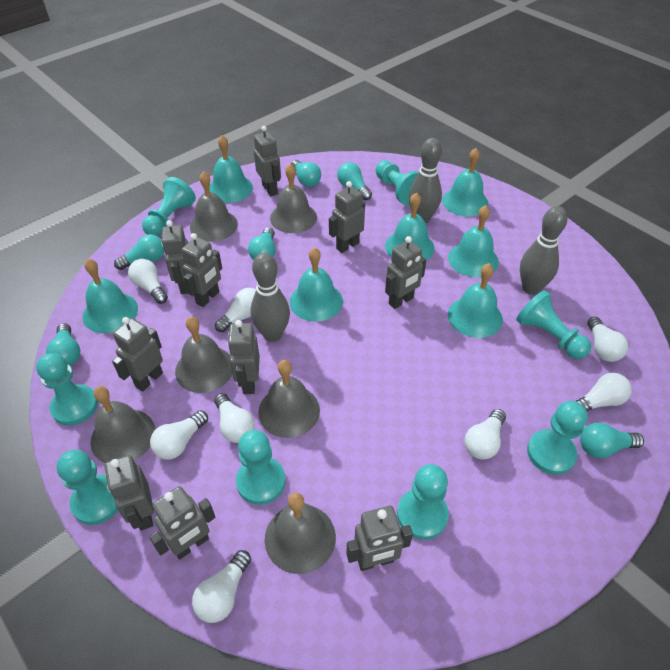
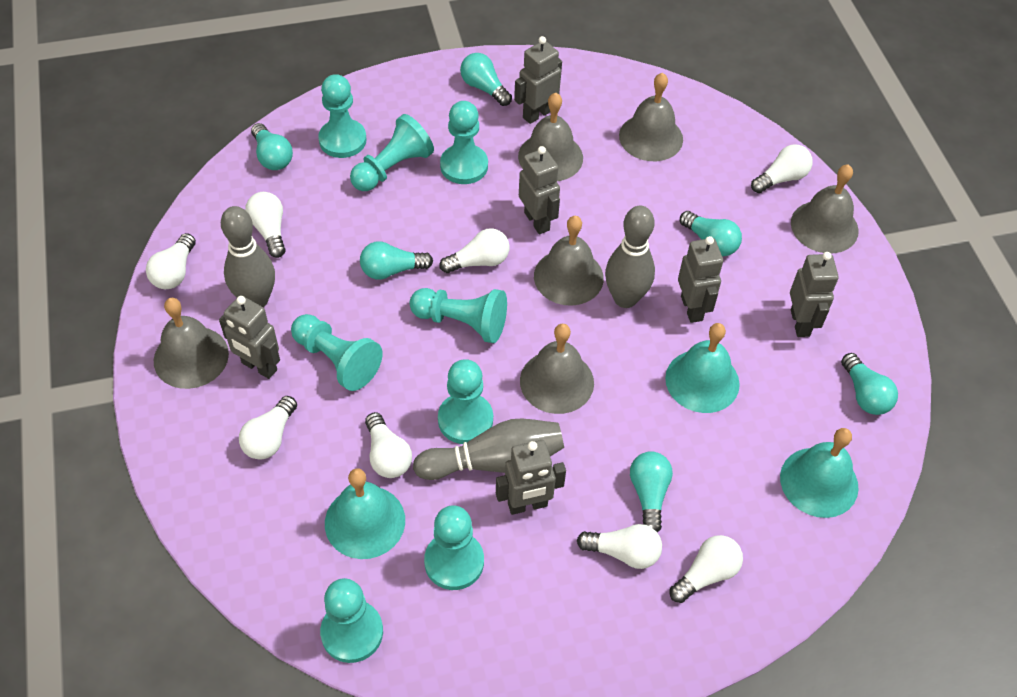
grey robot: 10 -> 6
turquoise bell: 7 -> 3

